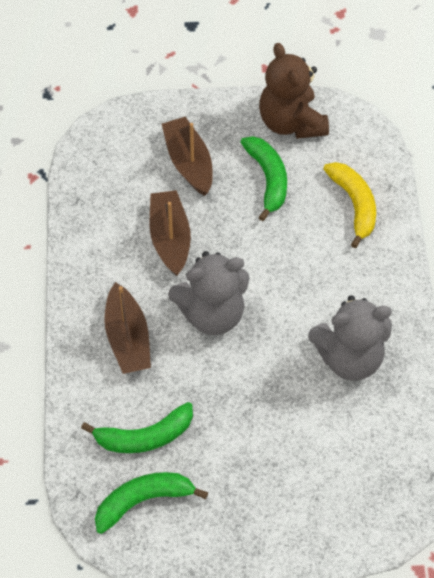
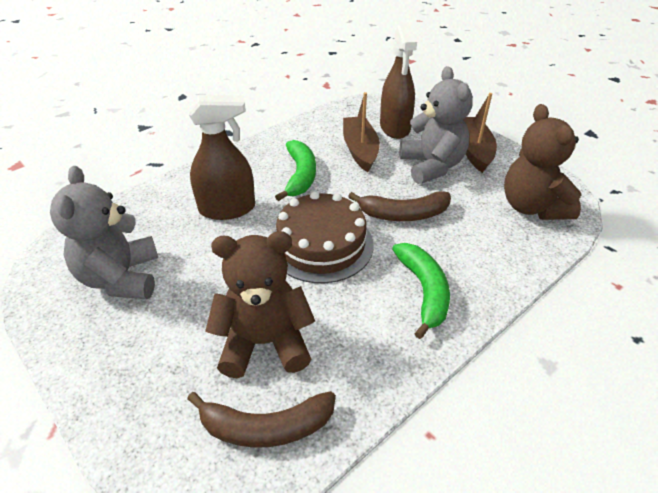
brown banana: 0 -> 2
brown boat: 3 -> 2
brown cake: 0 -> 1
brown spray bottle: 0 -> 2
brown teddy bear: 1 -> 2
green banana: 3 -> 2
yellow banana: 1 -> 0

